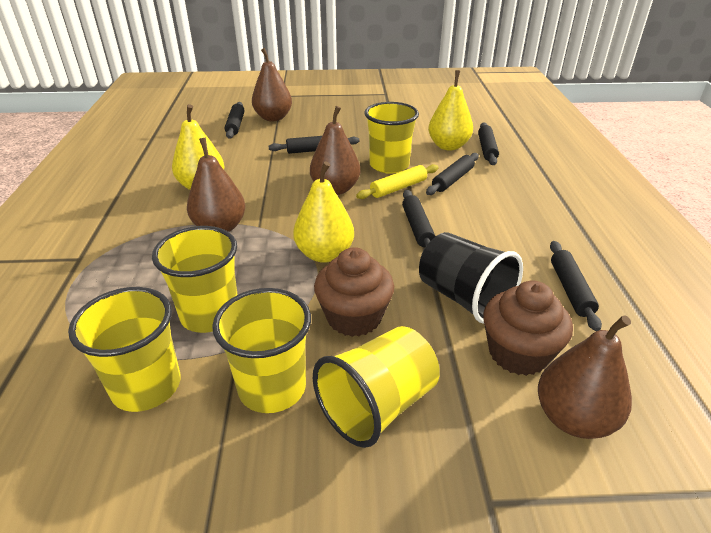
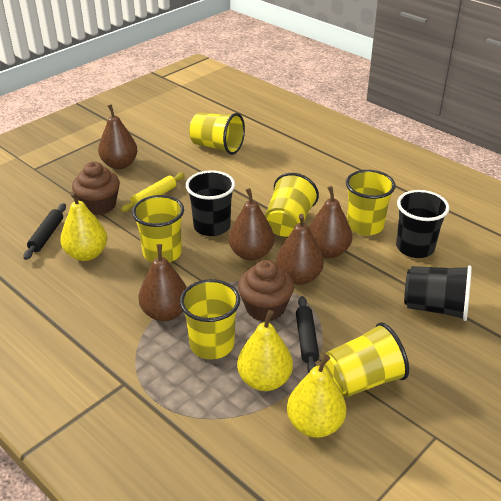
black cup: 1 -> 3
black rolling pin: 6 -> 2
brown pear: 4 -> 5
yellow cup: 5 -> 6

